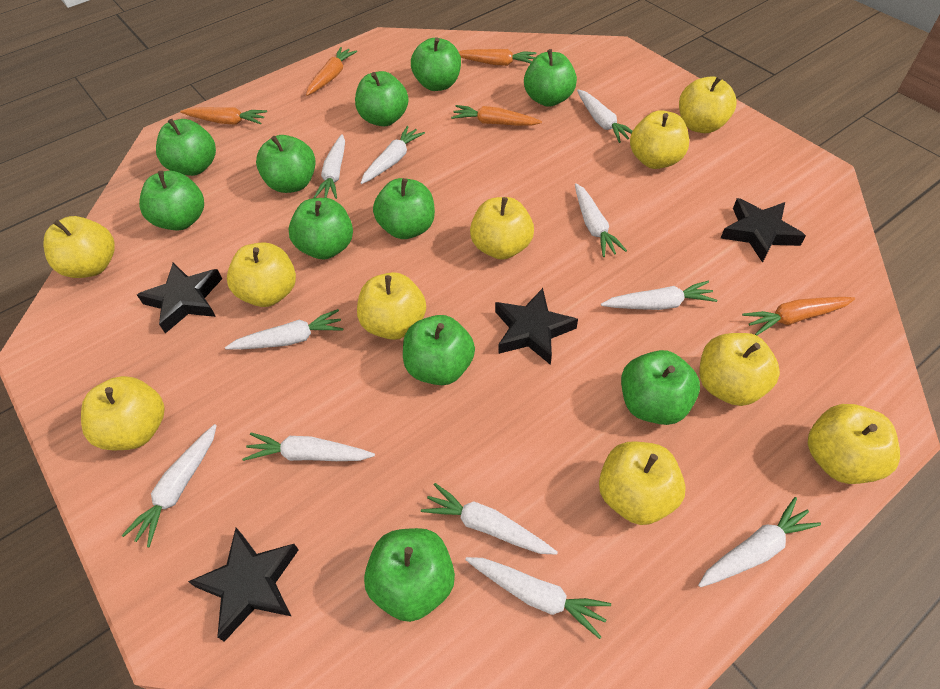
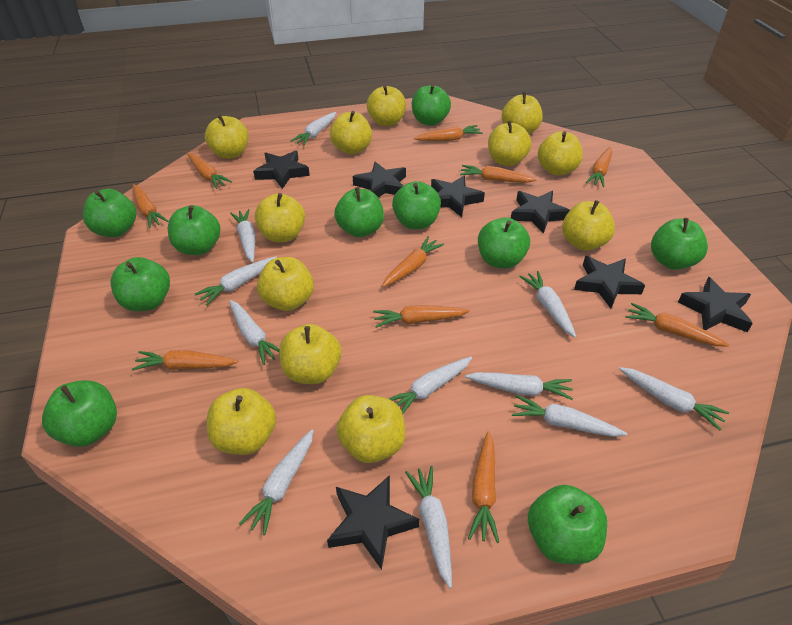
black star: 4 -> 7
green apple: 11 -> 10
orange carrot: 5 -> 10
yellow apple: 10 -> 12

